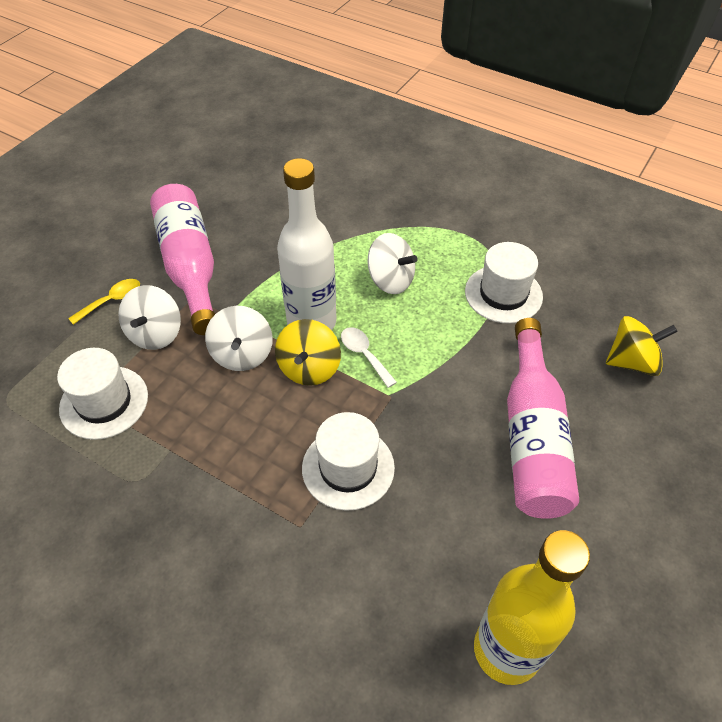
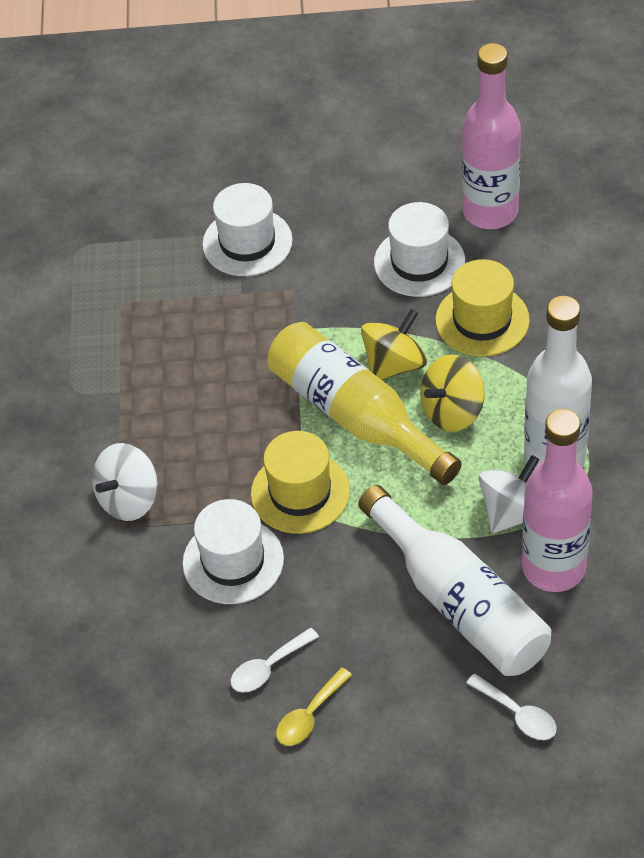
white bottle: 1 -> 2
white spinning top: 3 -> 2
white spoon: 1 -> 2
yellow hat: 0 -> 2

